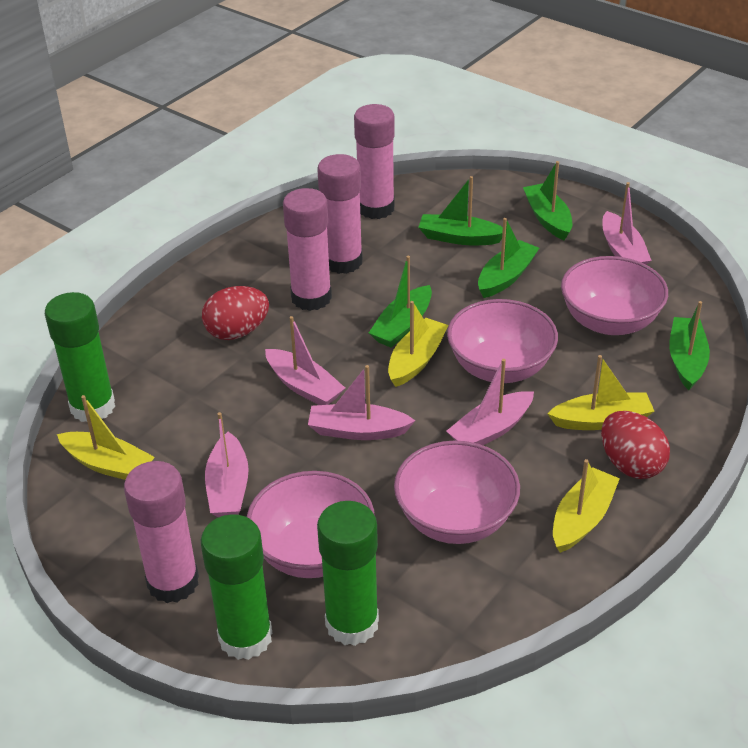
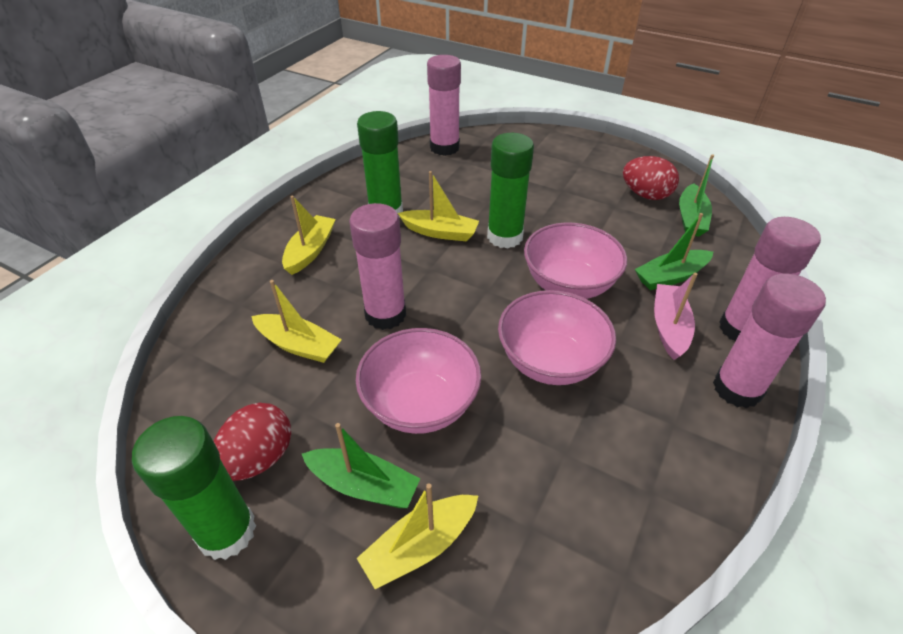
green boat: 5 -> 3
pink boat: 5 -> 1
pink bowl: 4 -> 3

